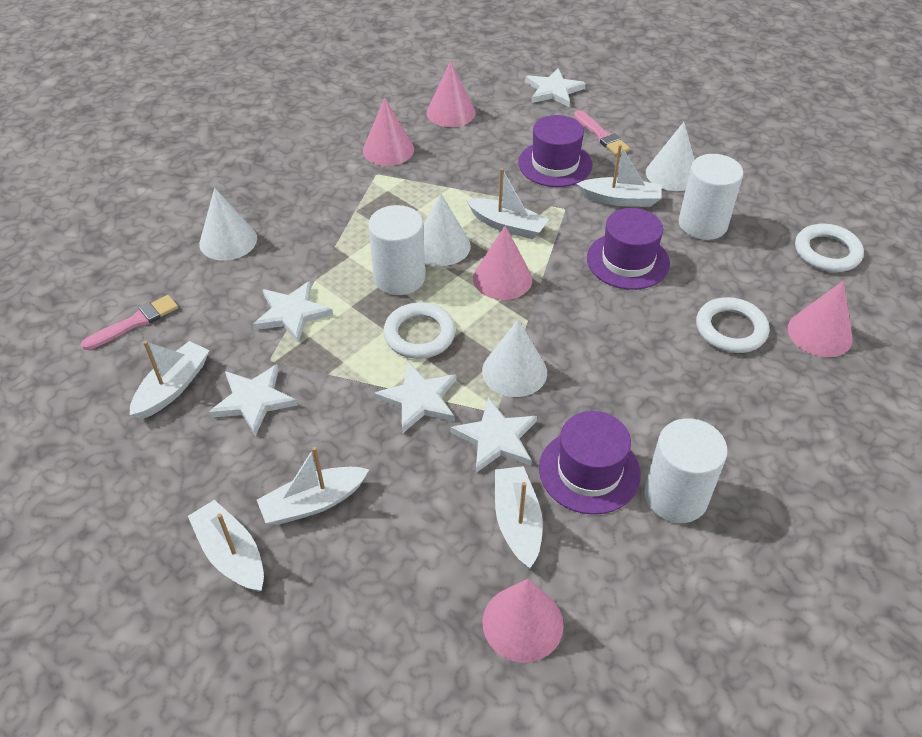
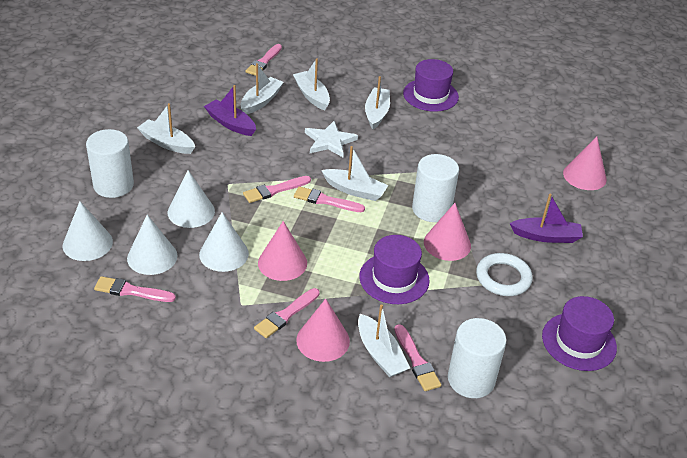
pink brush: 2 -> 6
pink cone: 5 -> 4
purple boat: 0 -> 2
white ring: 3 -> 1
white star: 5 -> 1

